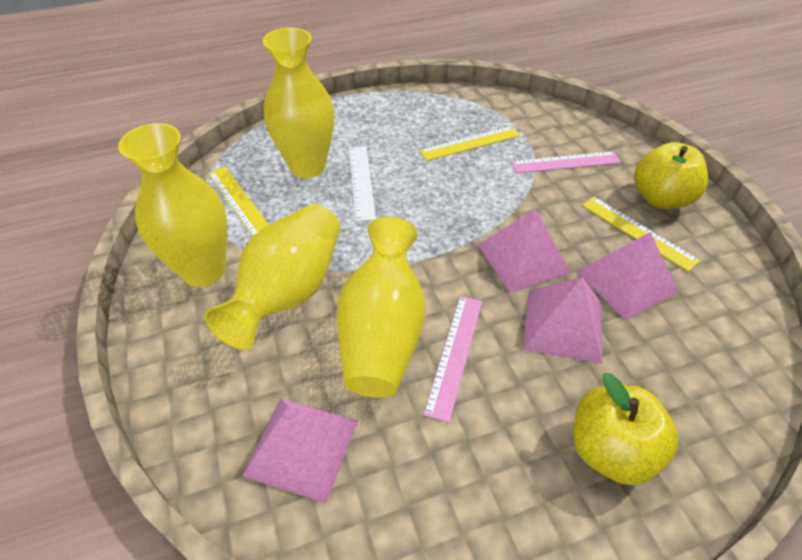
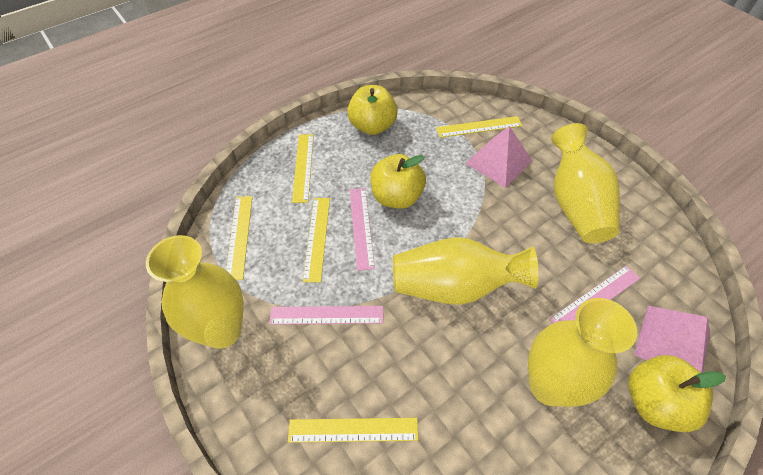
pink pyramid: 4 -> 2
pink ruler: 2 -> 3
white ruler: 1 -> 0
yellow apple: 2 -> 3
yellow ruler: 3 -> 5

